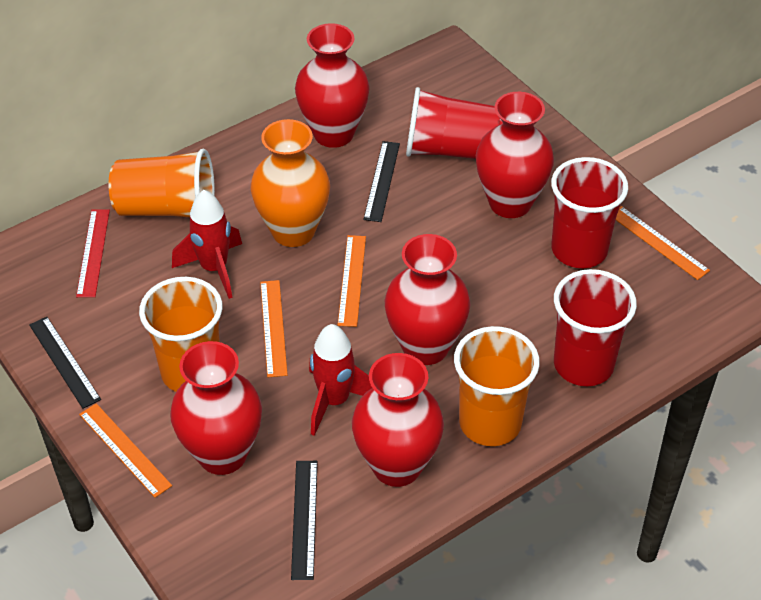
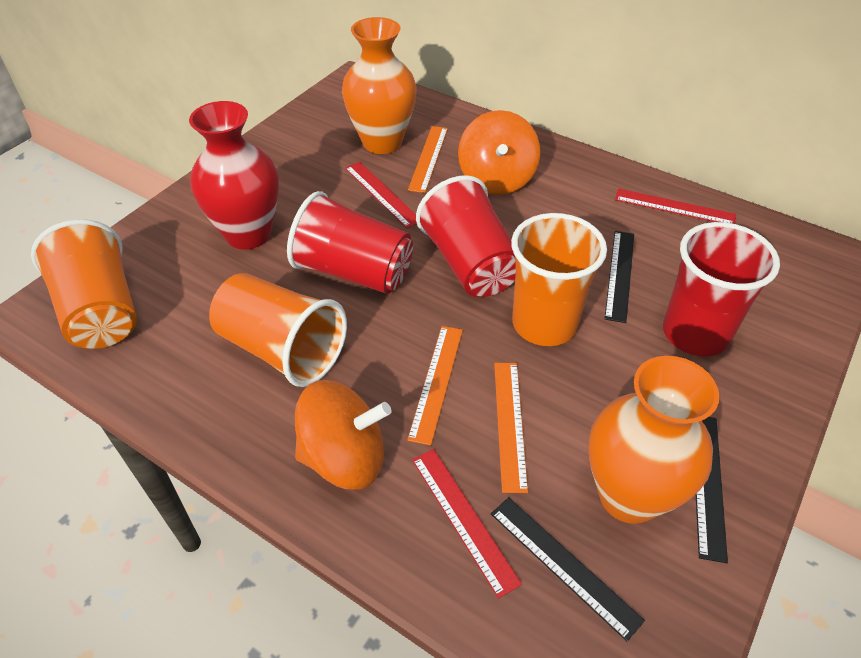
orange ruler: 4 -> 3
orange spinning top: 0 -> 2
orange vase: 1 -> 2
red rocket: 2 -> 0
red ruler: 1 -> 3
red vase: 5 -> 1

